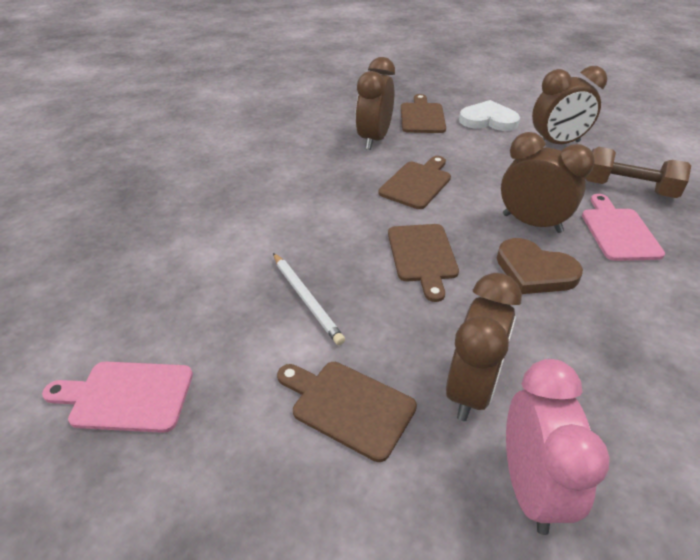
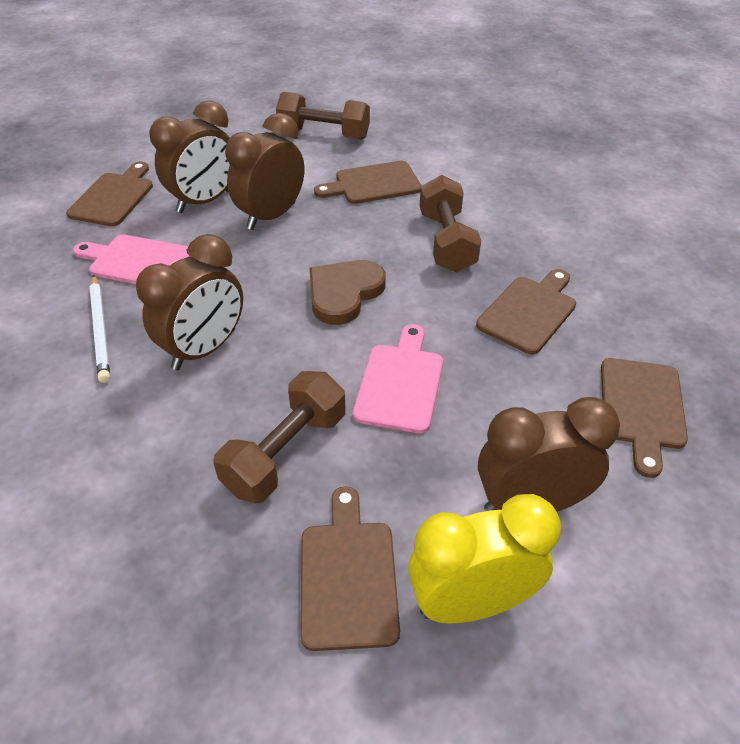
brown cutting board: 4 -> 5
brown dumbbell: 1 -> 3
pink clock: 1 -> 0
white heart: 1 -> 0
yellow clock: 0 -> 1

